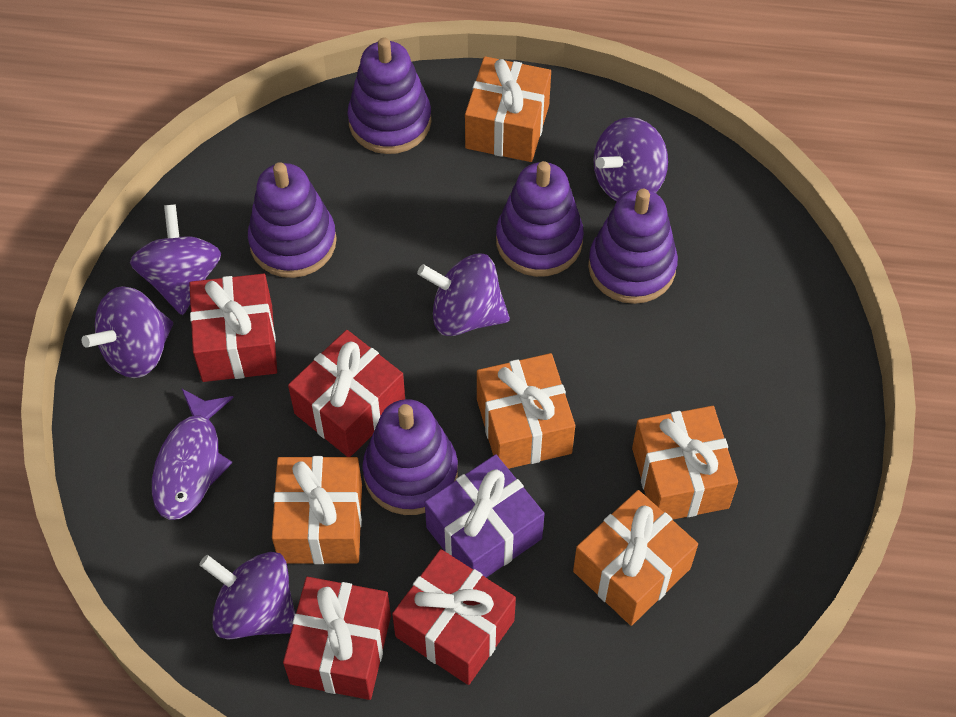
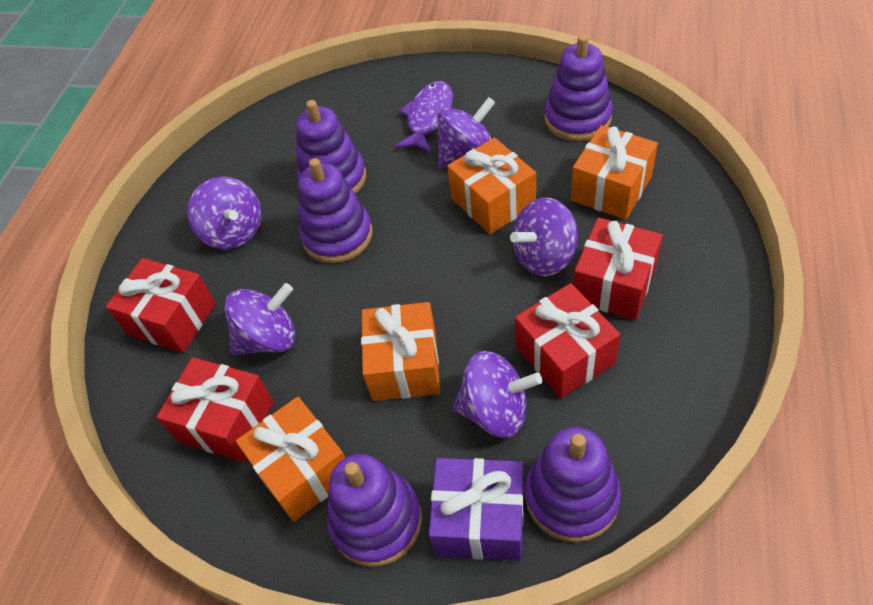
orange gift: 5 -> 4

